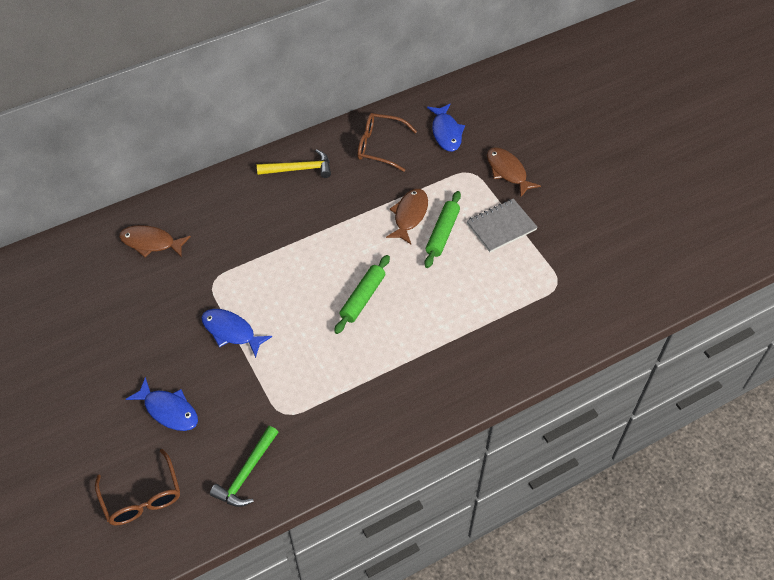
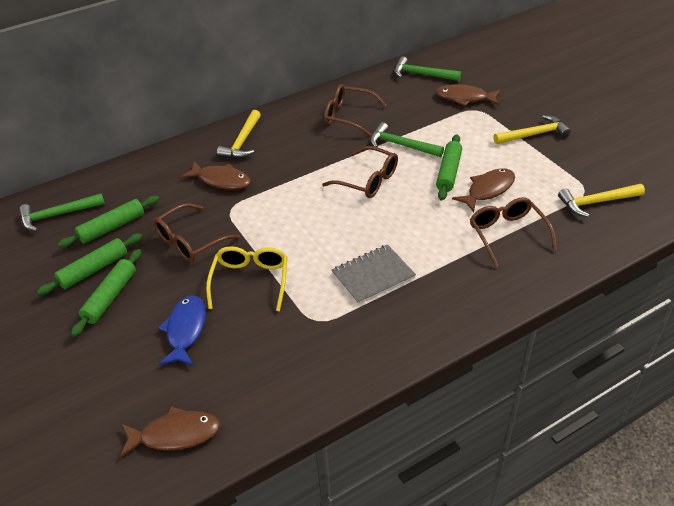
blue fish: 3 -> 1
brown fish: 3 -> 4
brown glasses: 2 -> 4
green hammer: 1 -> 3
green rolling pin: 2 -> 4
yellow glasses: 0 -> 1
yellow hammer: 1 -> 3

